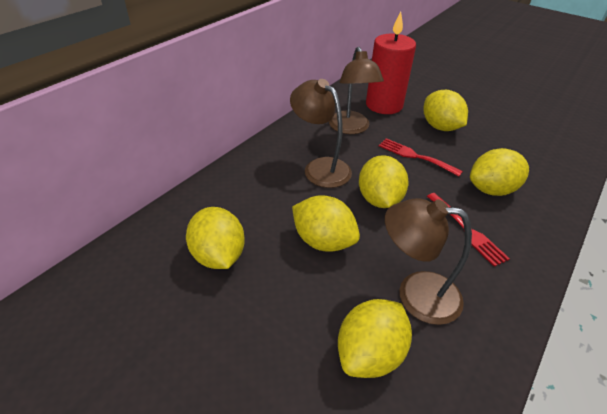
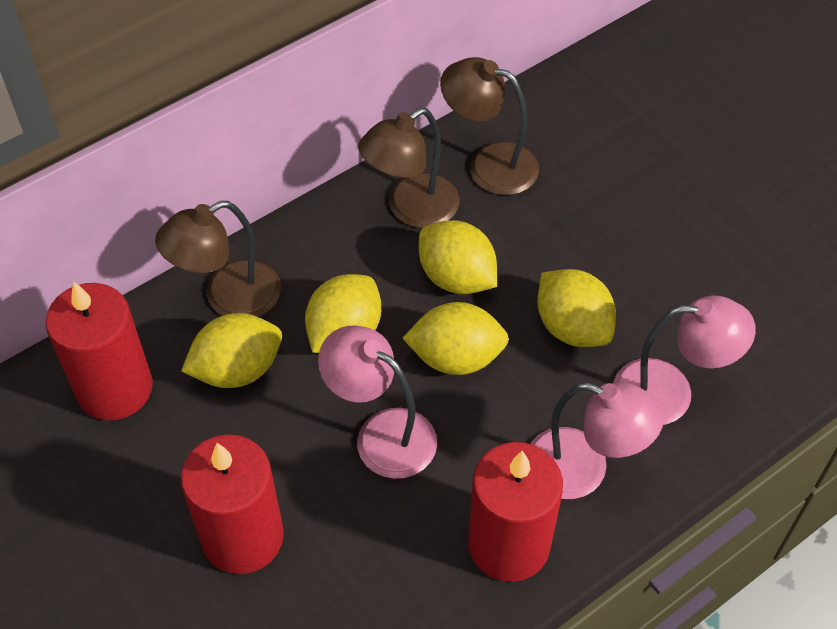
pink lamp: 0 -> 3
red candle: 1 -> 3
red fork: 2 -> 0
yellow lemon: 6 -> 5

